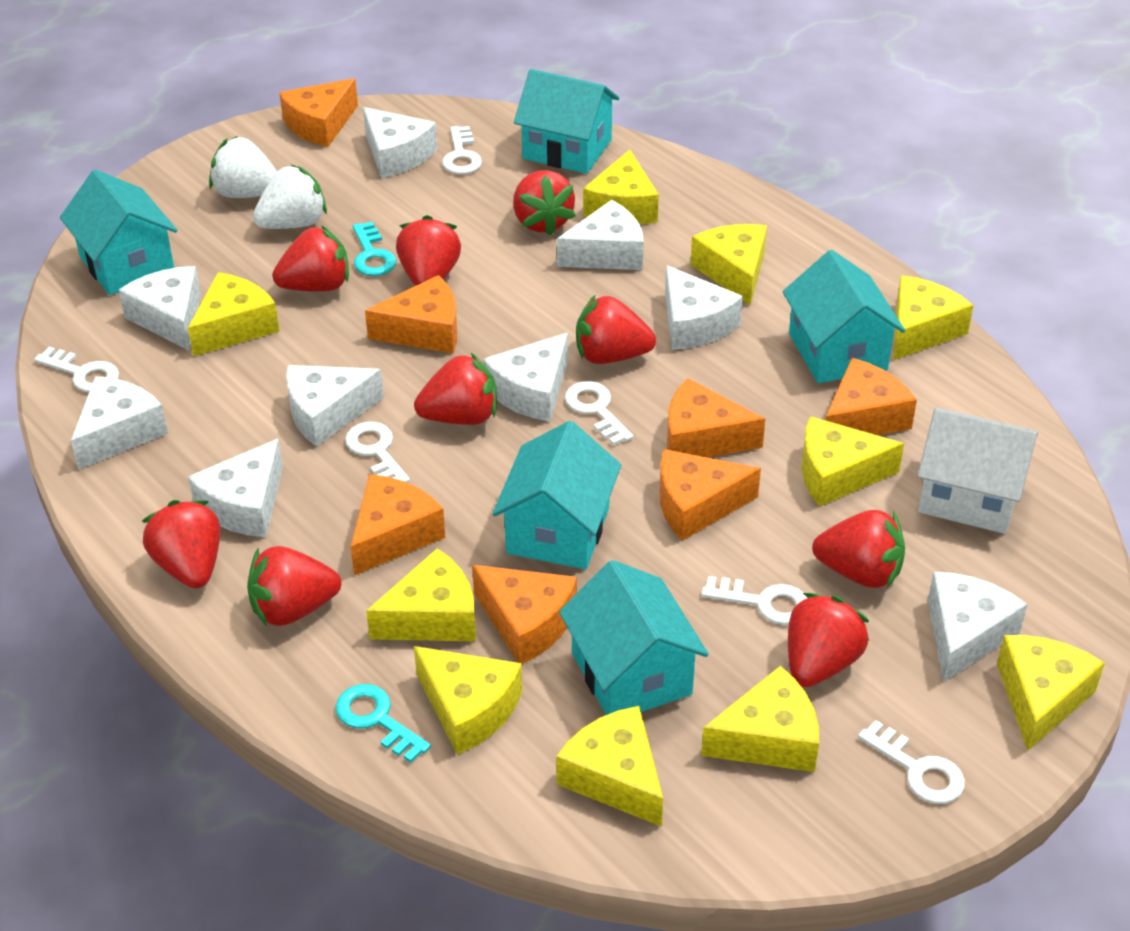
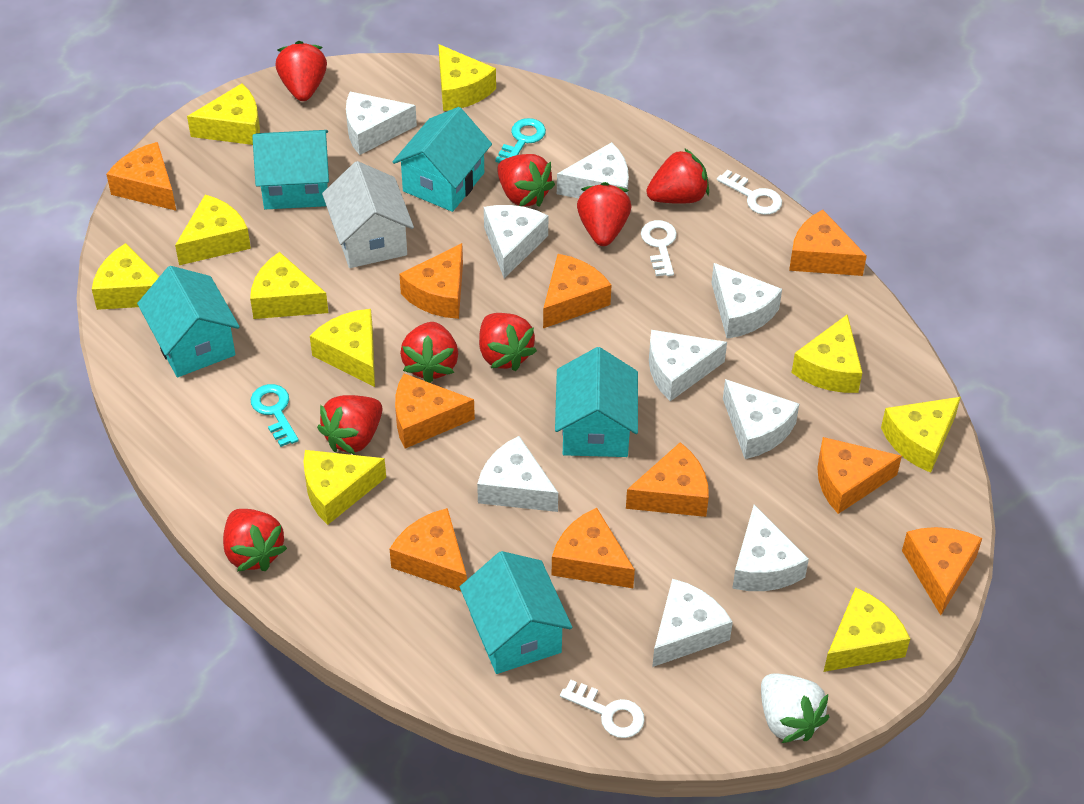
orange cheese: 7 -> 10
red strawberry: 9 -> 8
white key: 6 -> 3
white strawberry: 2 -> 1

